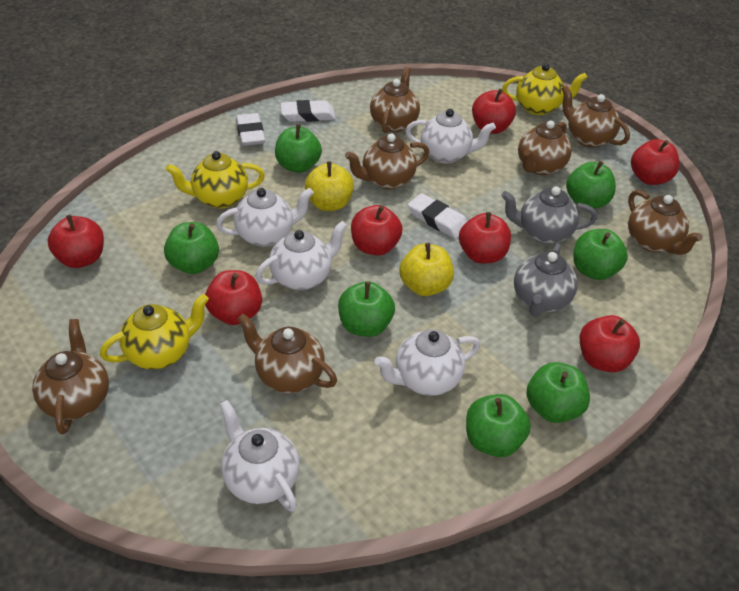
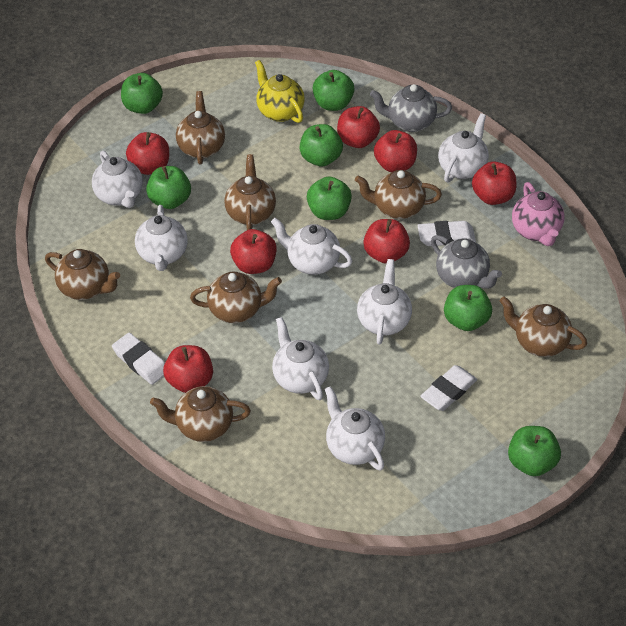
pink teapot: 0 -> 1
white teapot: 5 -> 7
yellow apple: 2 -> 0
yellow teapot: 3 -> 1

